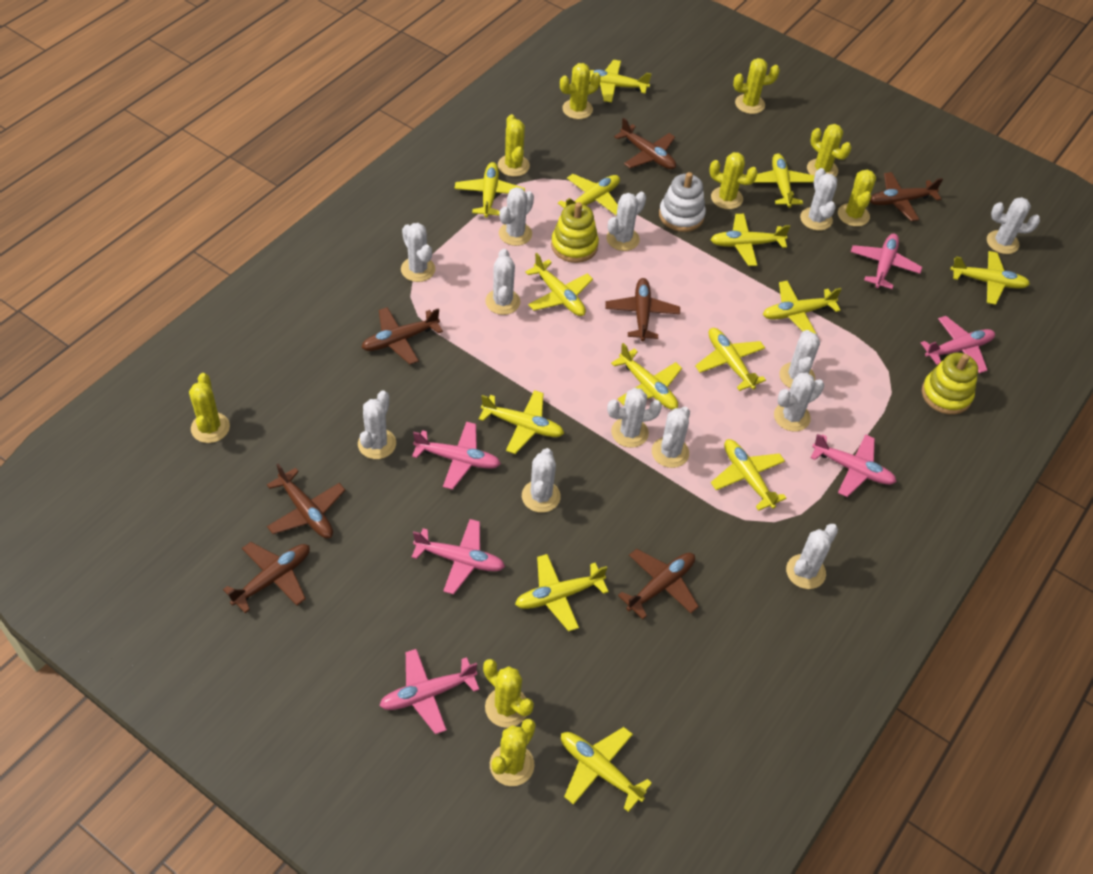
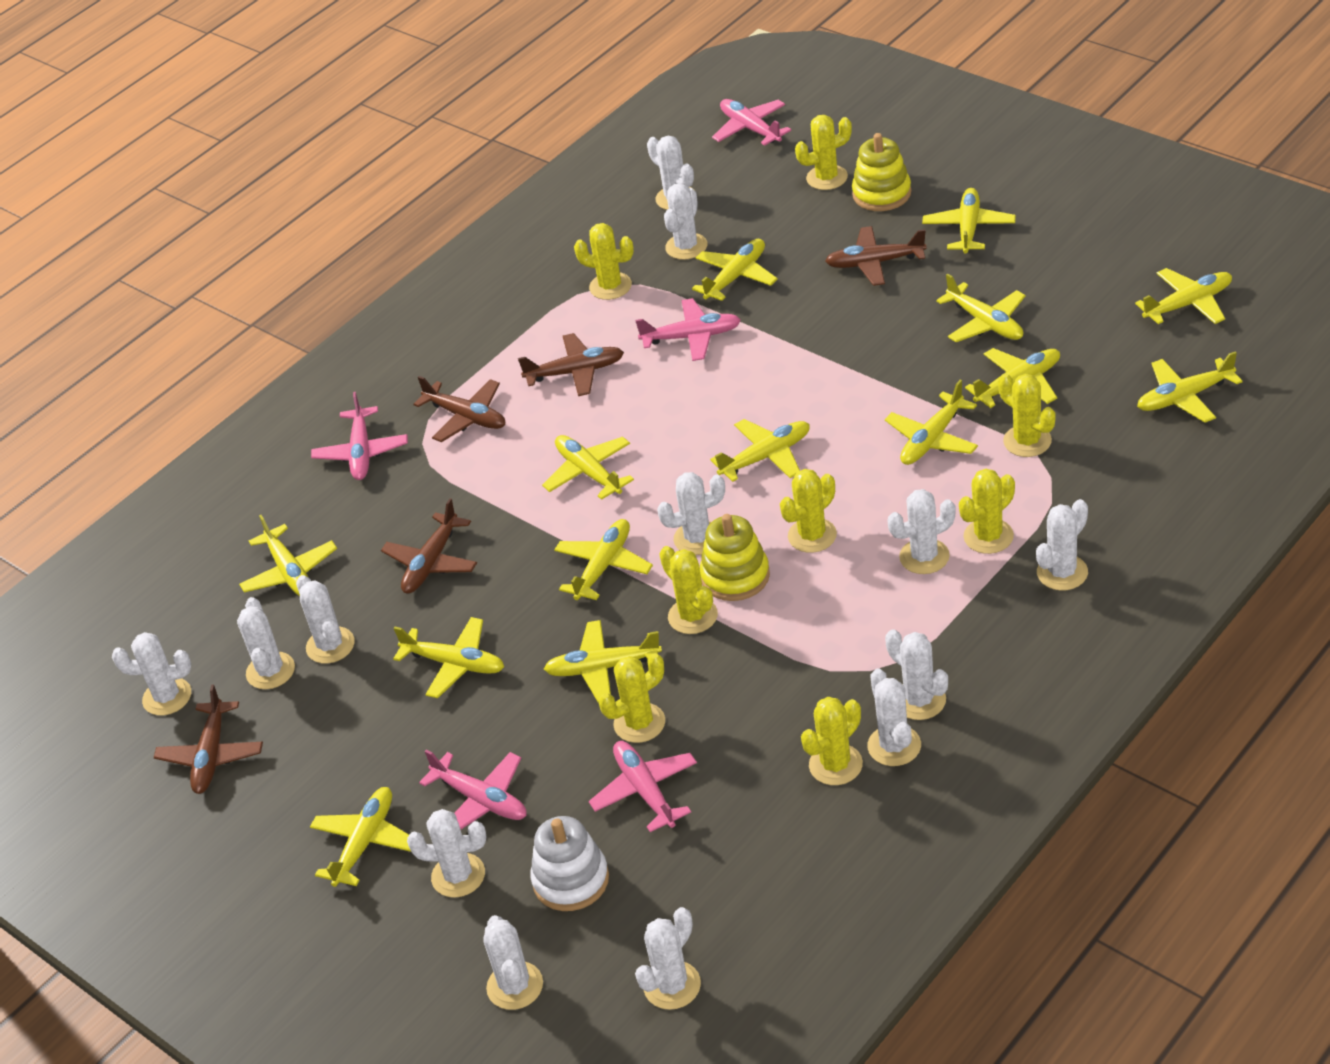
brown plane: 7 -> 5
pink plane: 6 -> 5
yellow cactus: 9 -> 8

